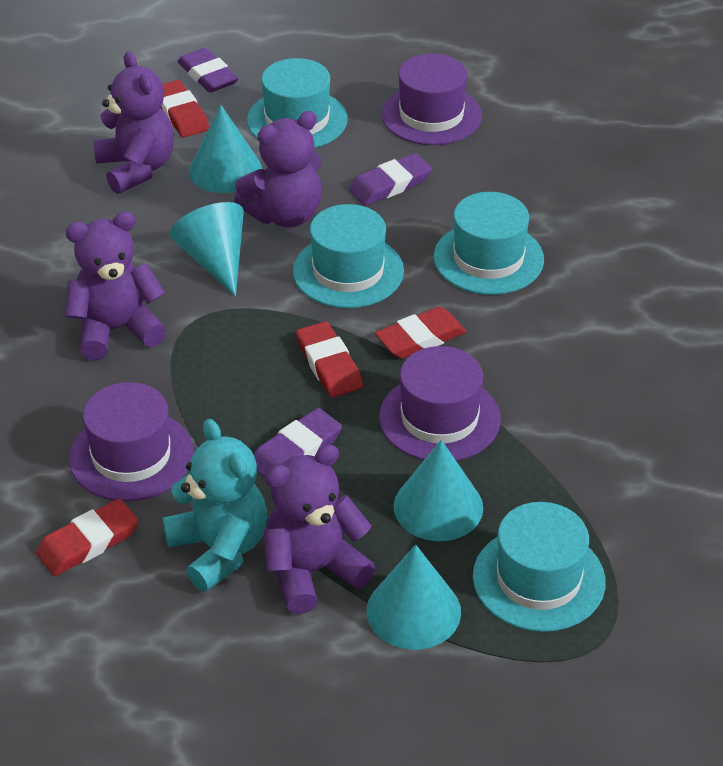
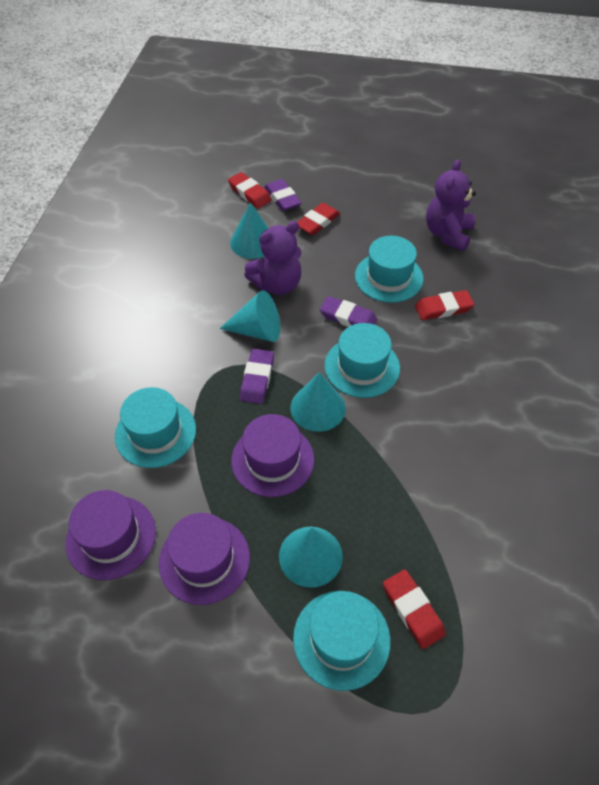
purple teddy bear: 4 -> 2
turquoise teddy bear: 1 -> 0

